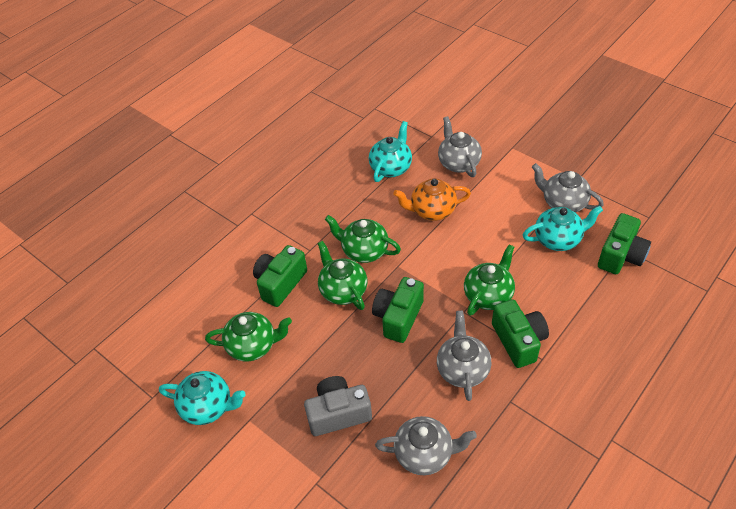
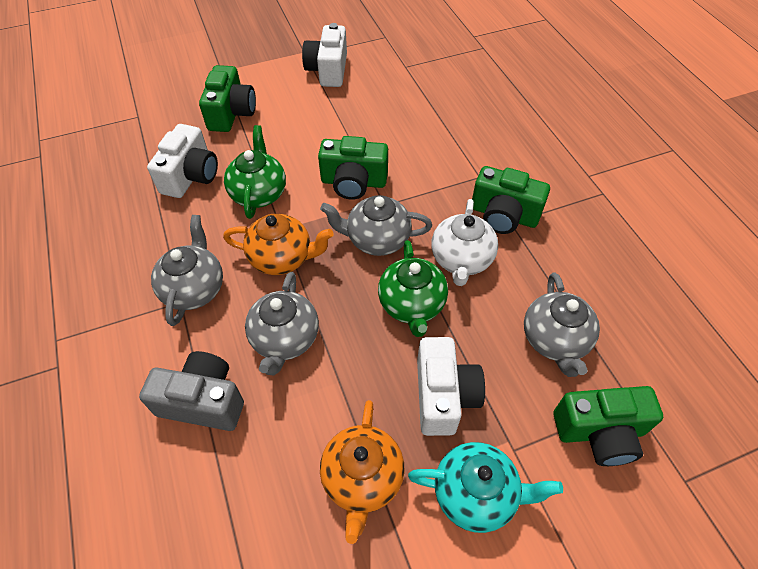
green teapot: 4 -> 2
orange teapot: 1 -> 2
turquoise teapot: 3 -> 1
white camera: 0 -> 3
white teapot: 0 -> 1

